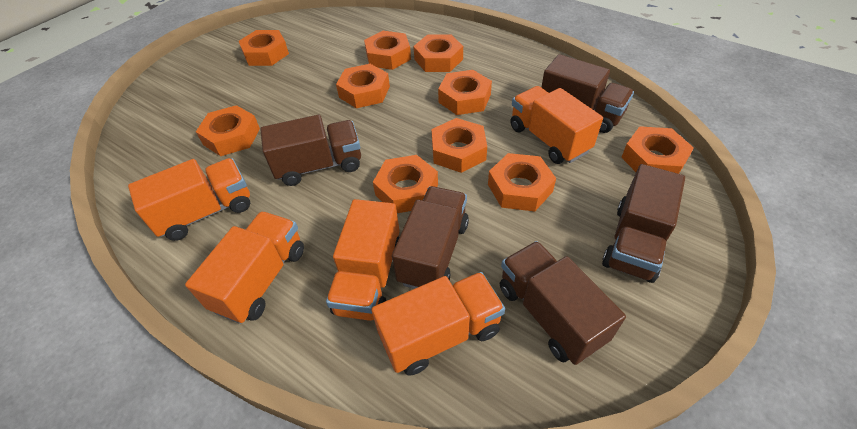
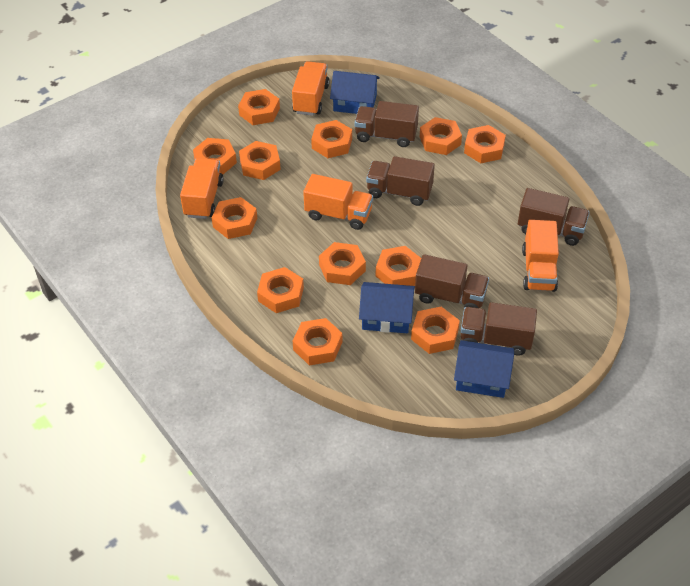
blue house: 0 -> 3
orange nut: 10 -> 12
orange truck: 5 -> 4

